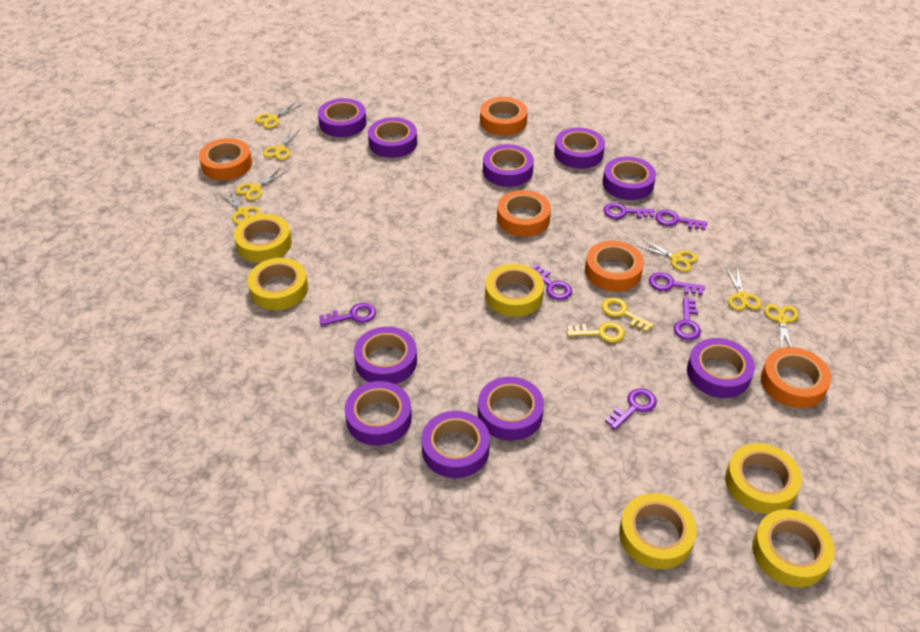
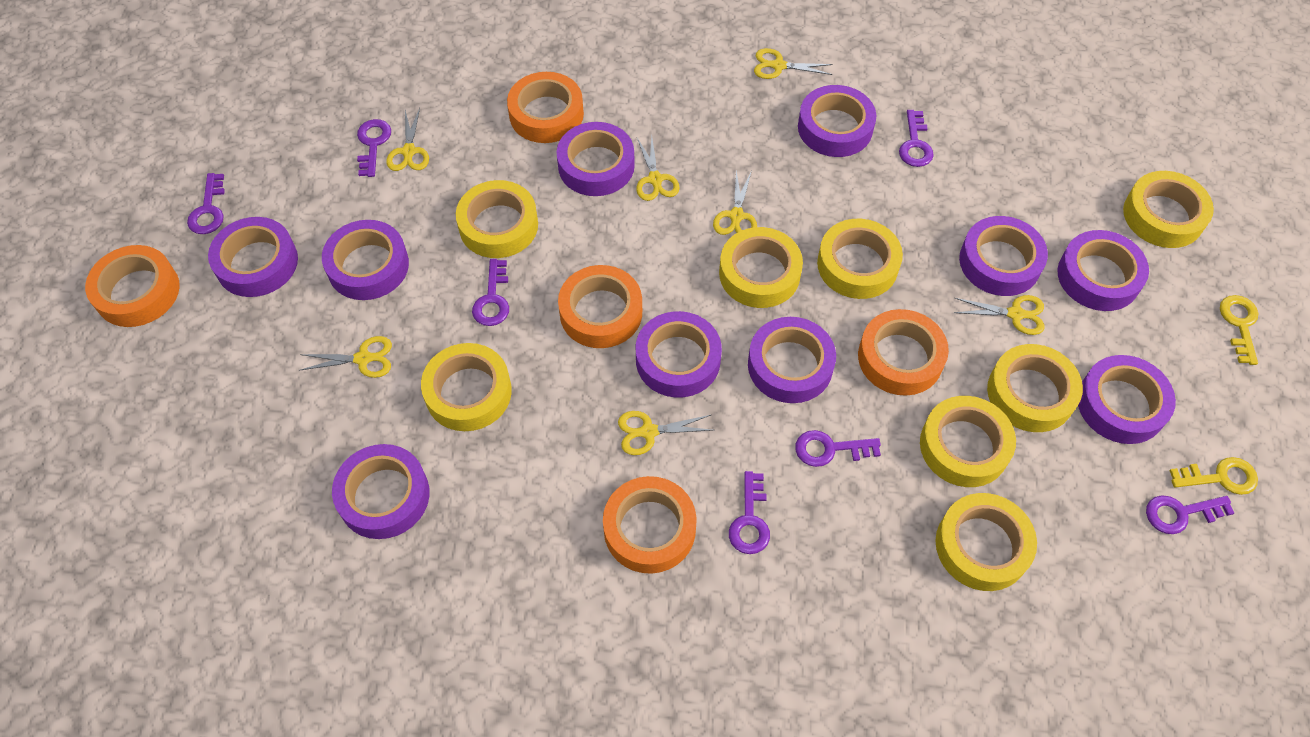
yellow tape: 6 -> 8

